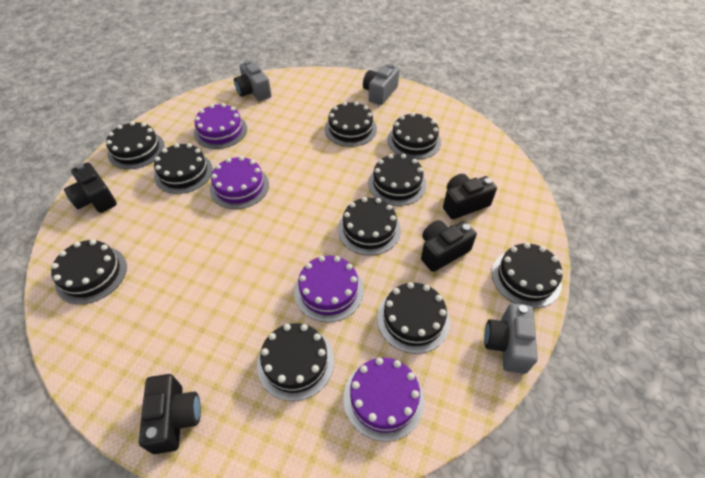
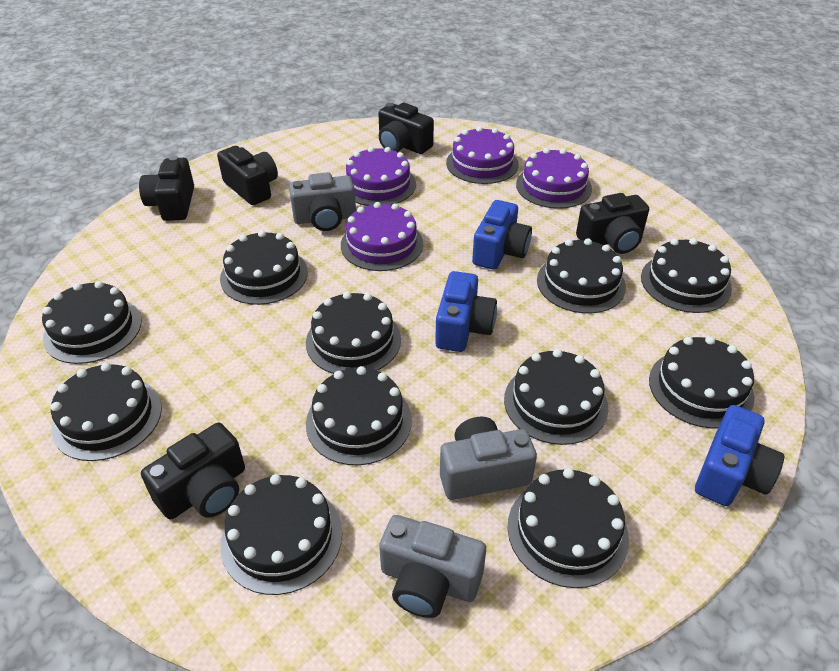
black cake: 10 -> 11
black camera: 4 -> 5
blue camera: 0 -> 3

